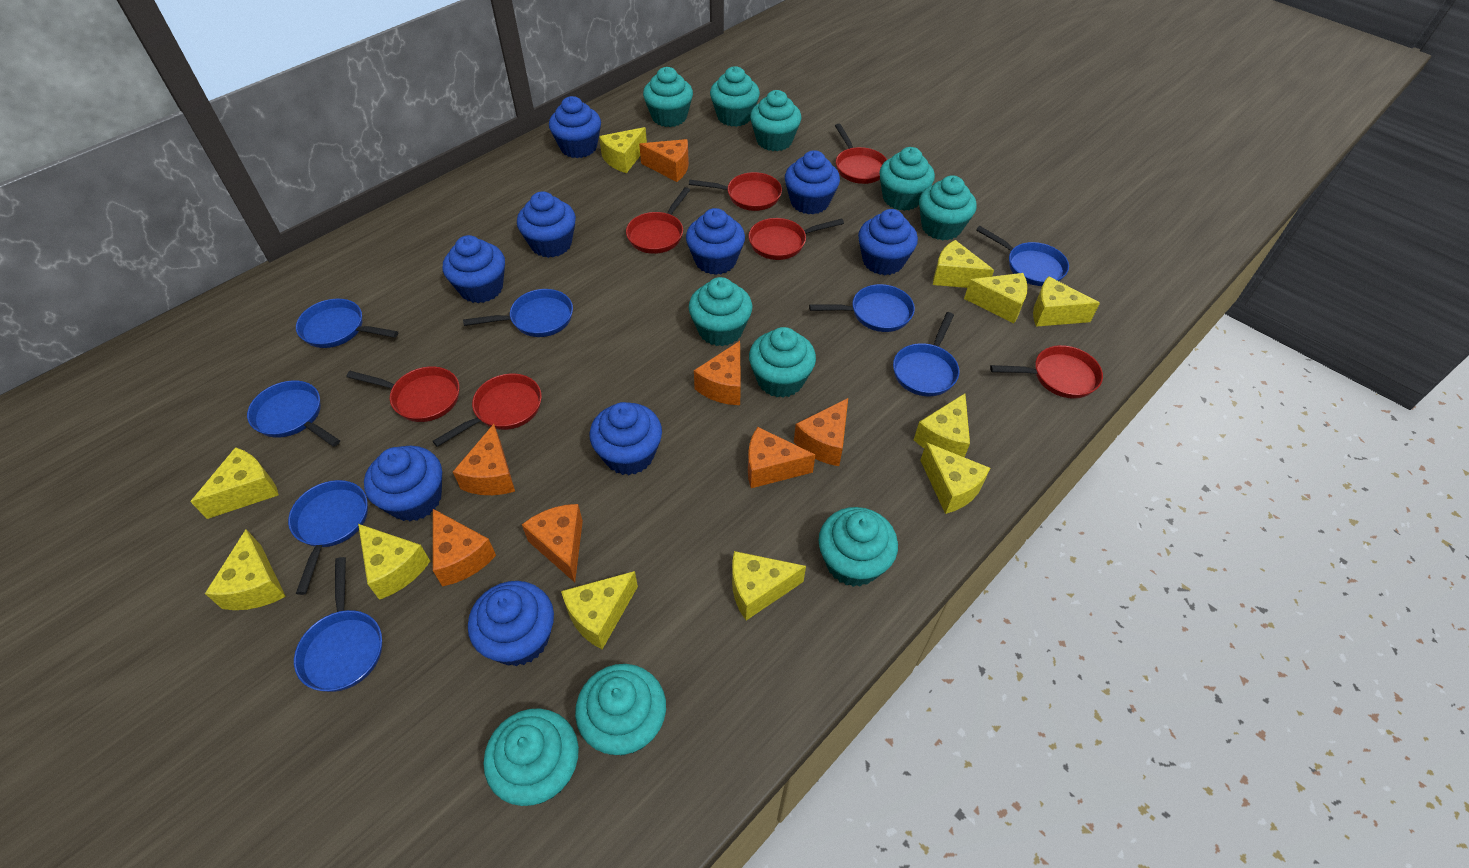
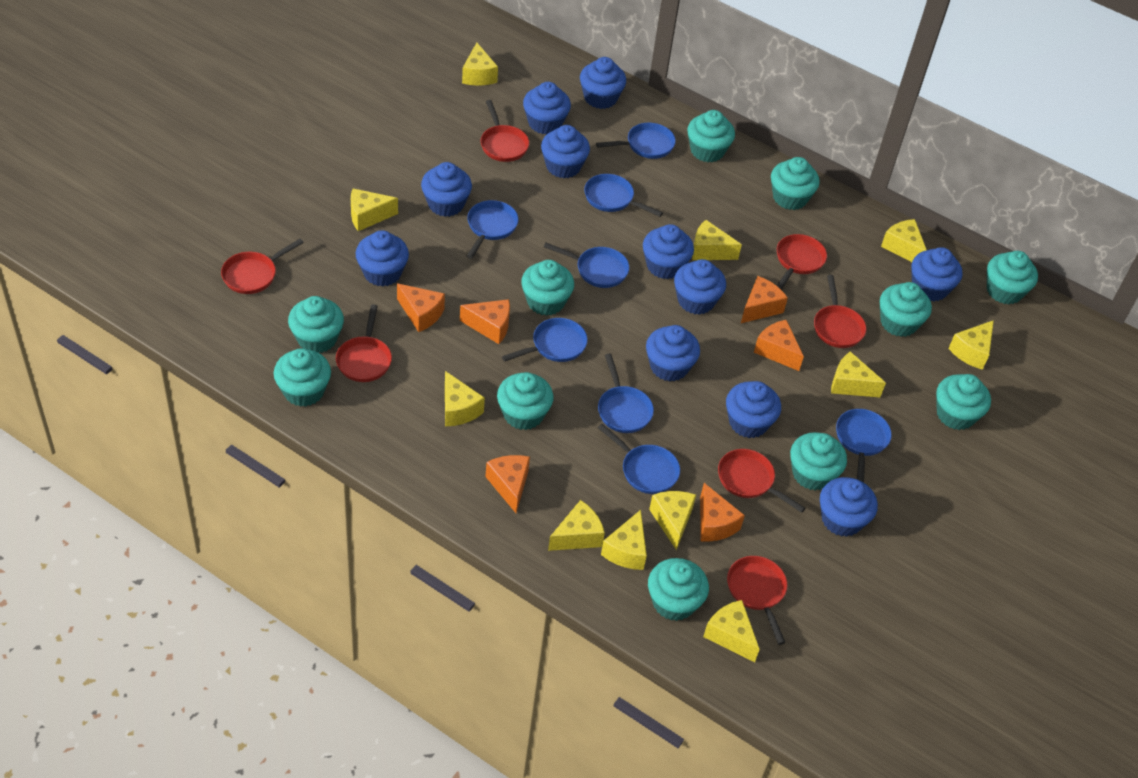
blue cupcake: 9 -> 11
orange cheese: 7 -> 6
turquoise cupcake: 10 -> 11

